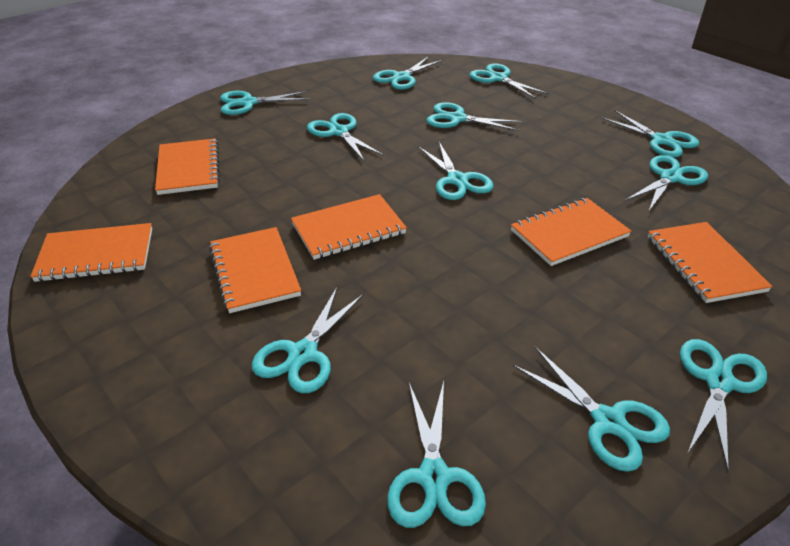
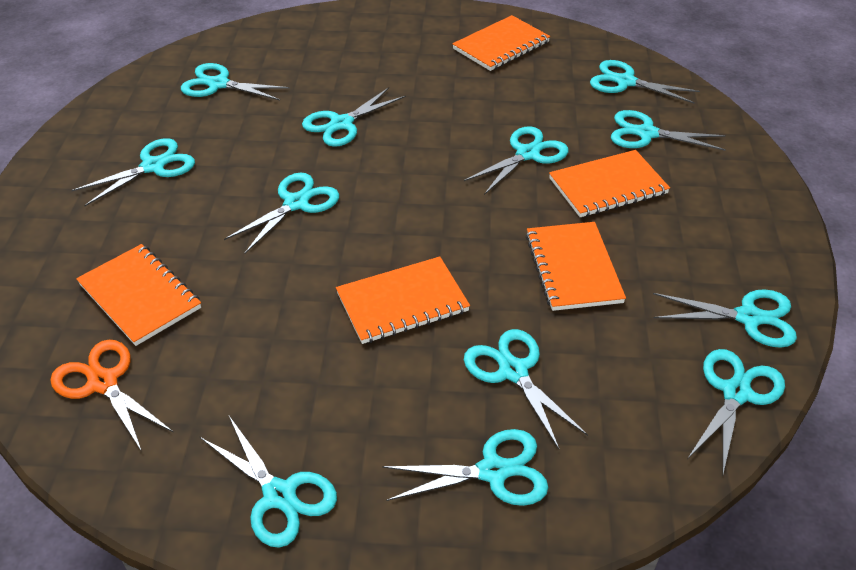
orange notebook: 6 -> 5
orange scissors: 0 -> 1

